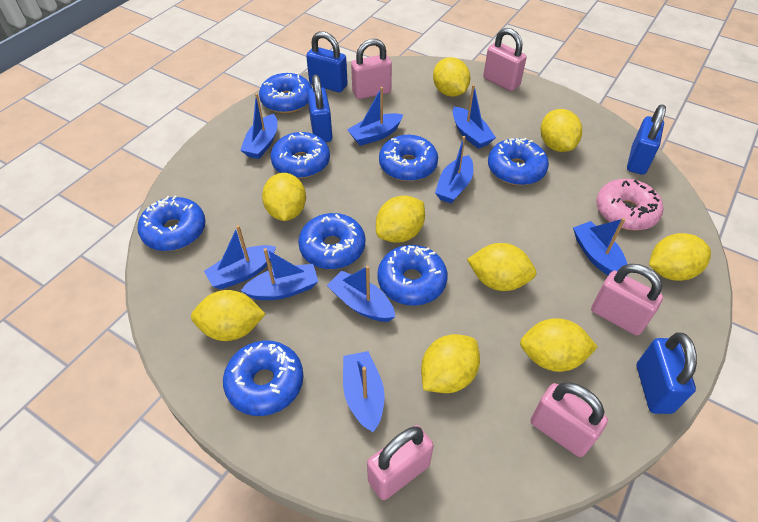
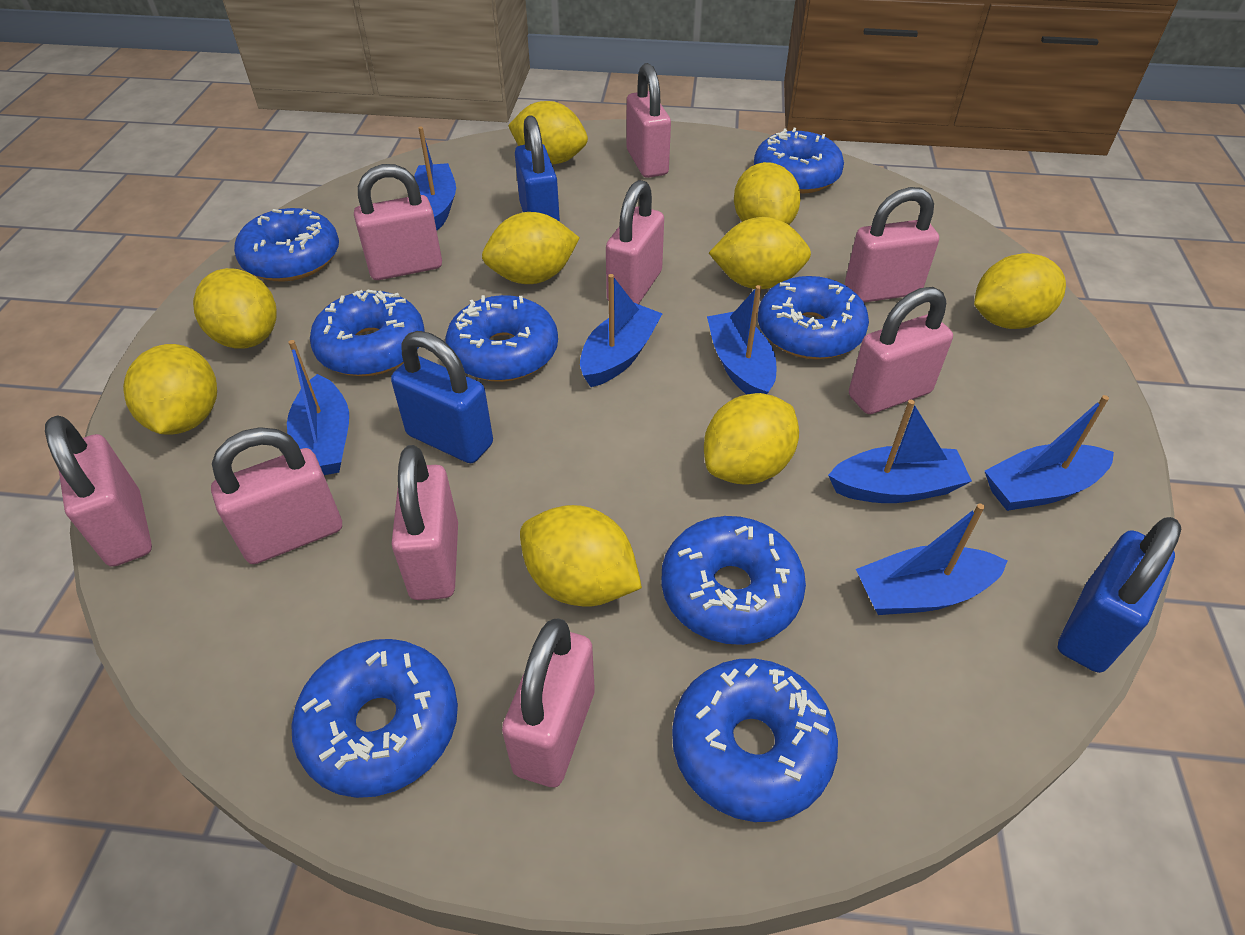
blue boat: 9 -> 7
blue padlock: 4 -> 3
pink donut: 1 -> 0
pink padlock: 5 -> 9

